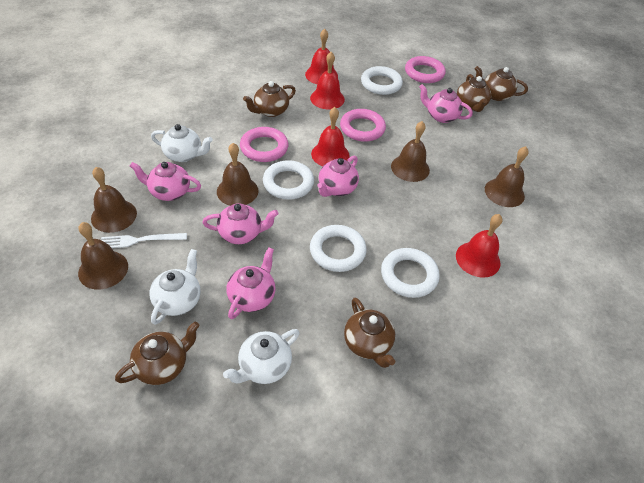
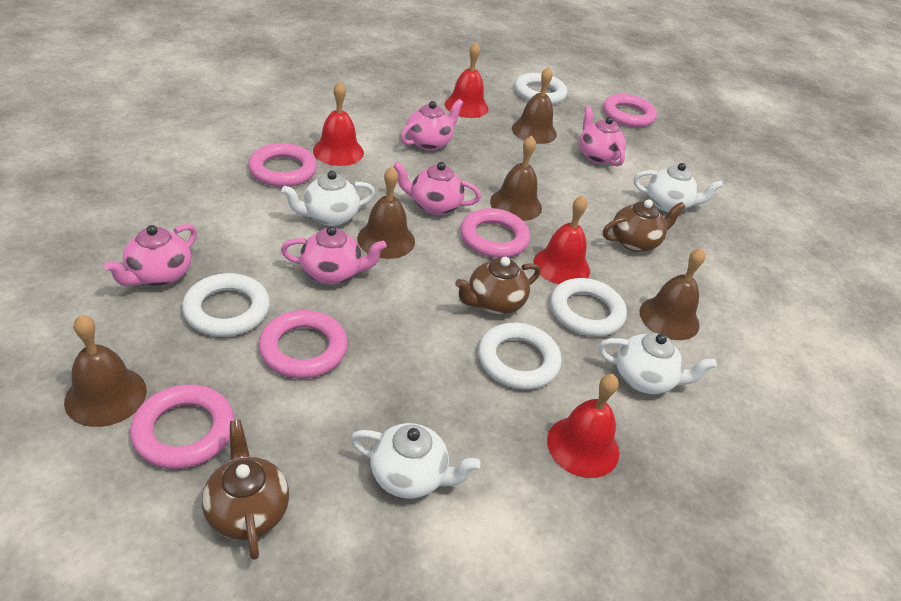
brown teapot: 5 -> 3
pink ring: 3 -> 5
white fork: 1 -> 0
white teapot: 3 -> 4

